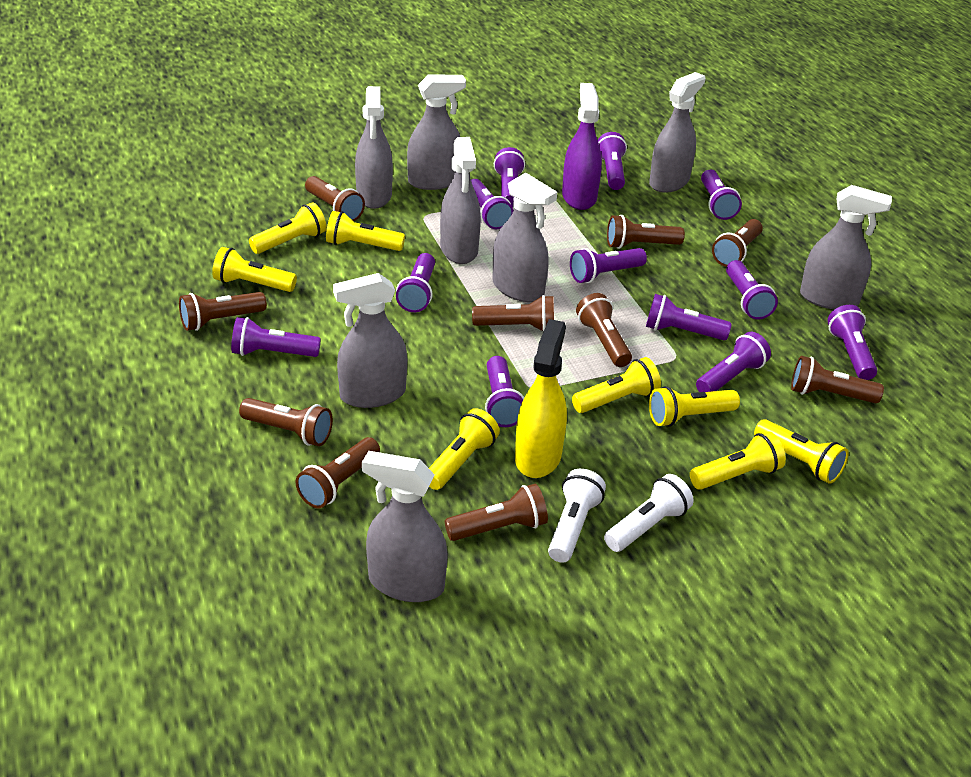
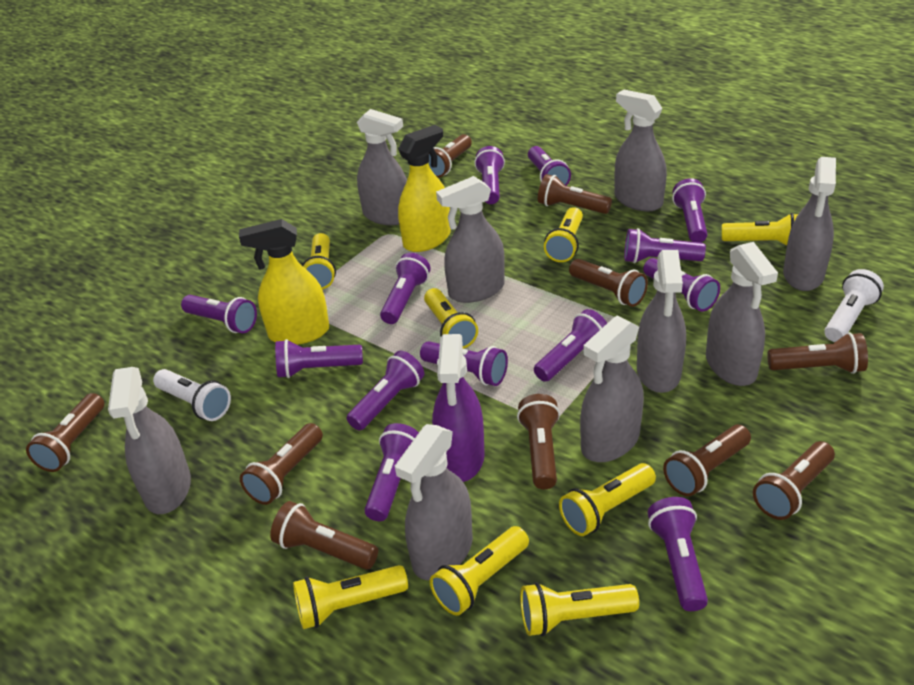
grey spray bottle: 8 -> 9
purple flashlight: 12 -> 13
yellow spray bottle: 1 -> 2

